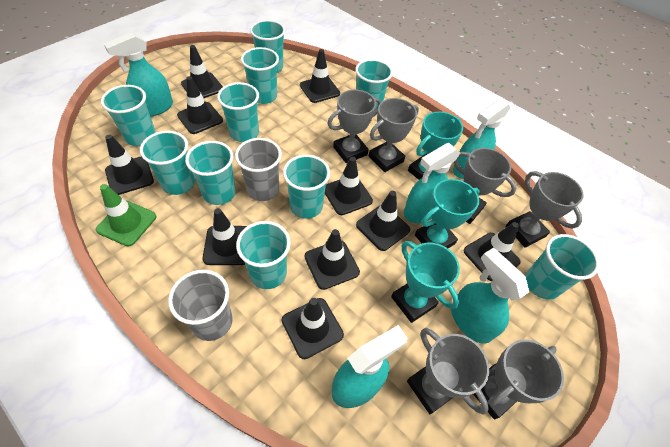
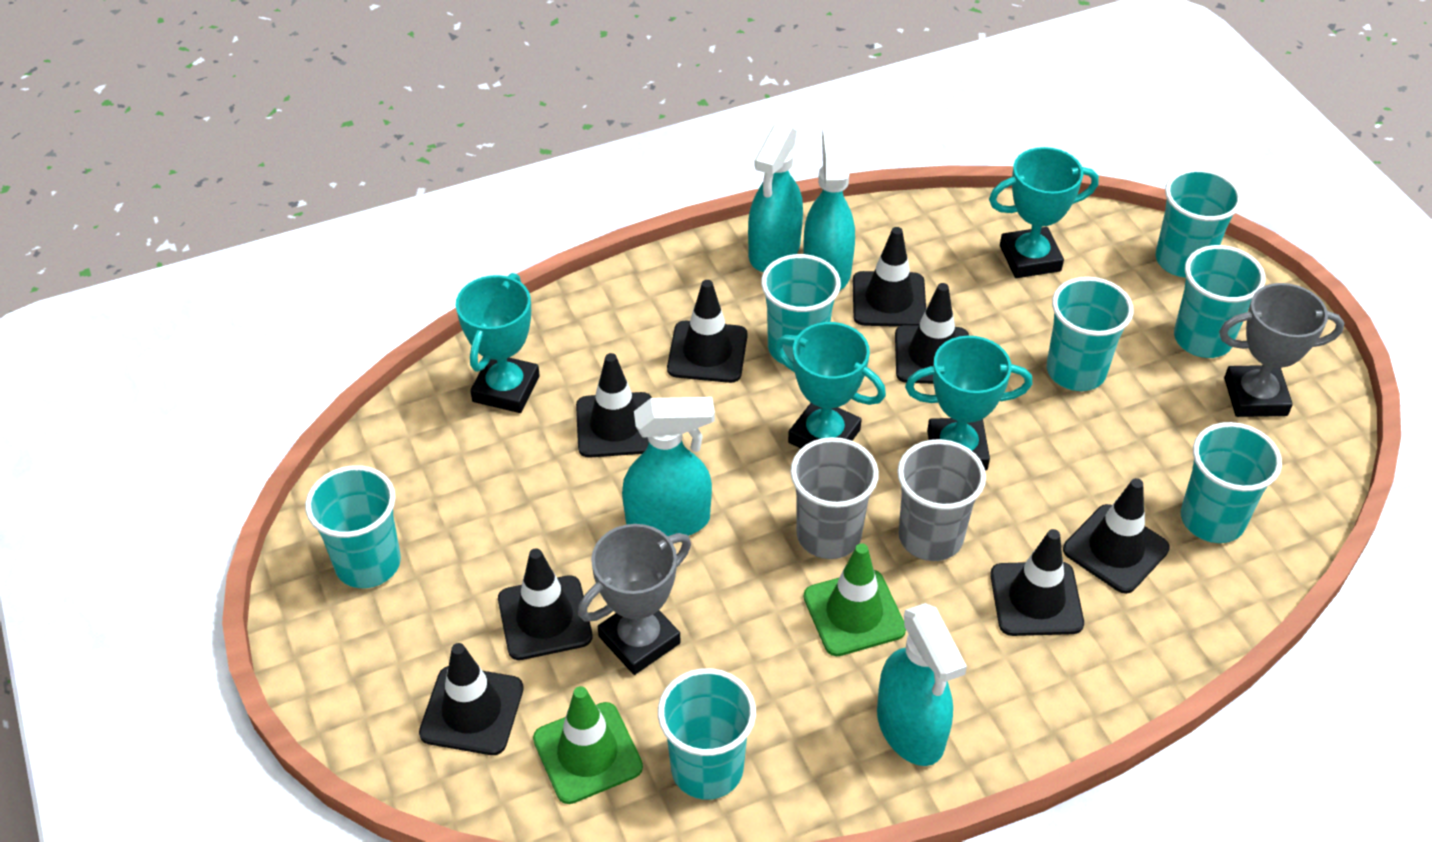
black traffic cone: 10 -> 8
green traffic cone: 1 -> 2
grey trophy: 6 -> 2
turquoise cup: 10 -> 7
turquoise spray bottle: 5 -> 4
turquoise trophy: 3 -> 4

